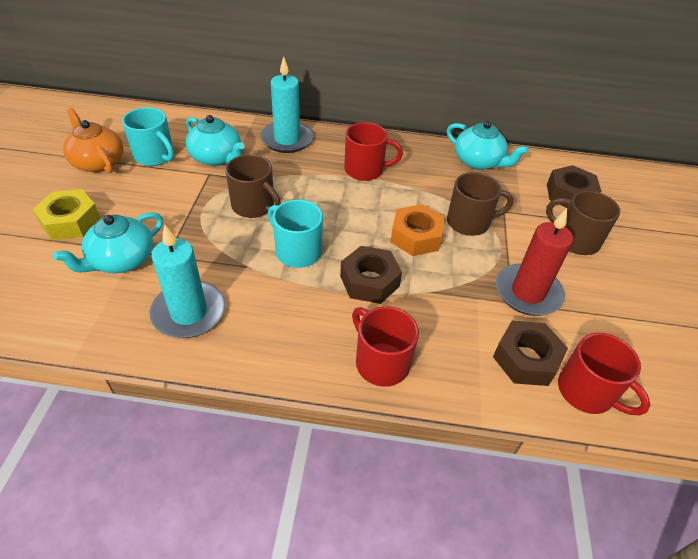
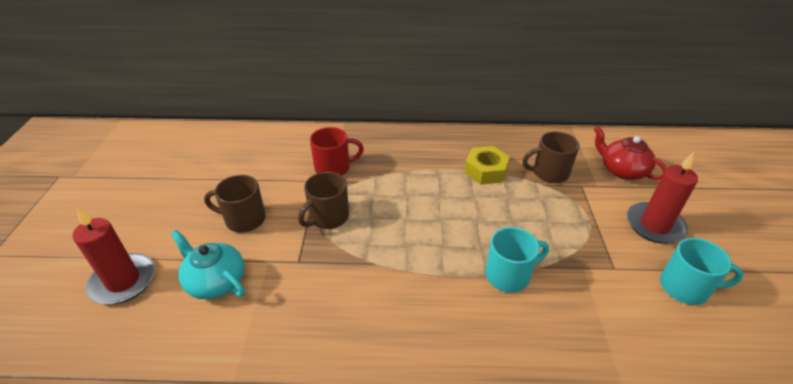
brown nut: 3 -> 0
orange nut: 1 -> 0
orange teapot: 1 -> 0
red candle: 1 -> 2
red mug: 3 -> 1
red teapot: 0 -> 1
turquoise candle: 2 -> 0
turquoise teapot: 3 -> 1

